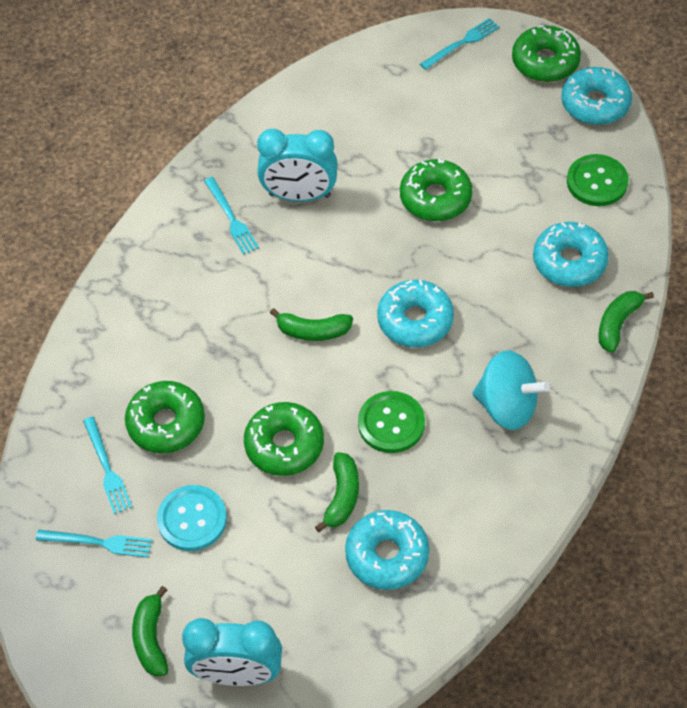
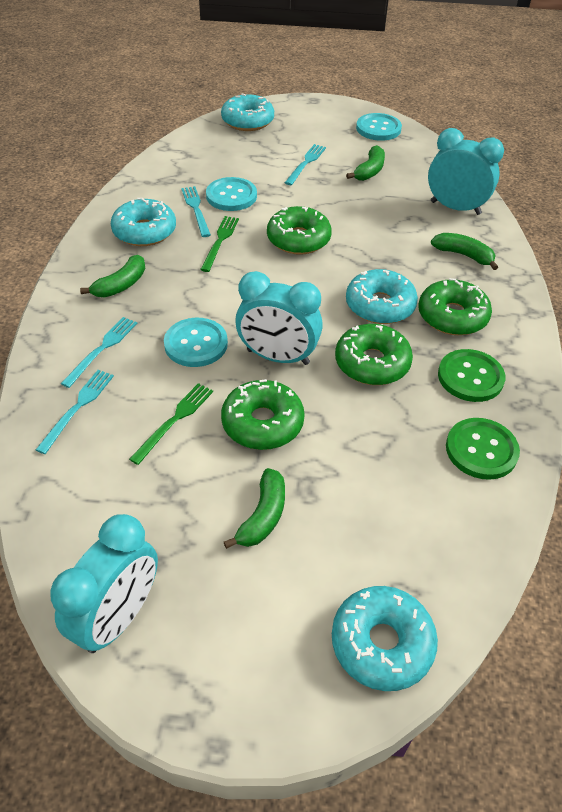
green fork: 0 -> 2
turquoise button: 1 -> 3
turquoise clock: 2 -> 3
turquoise spinning top: 1 -> 0

